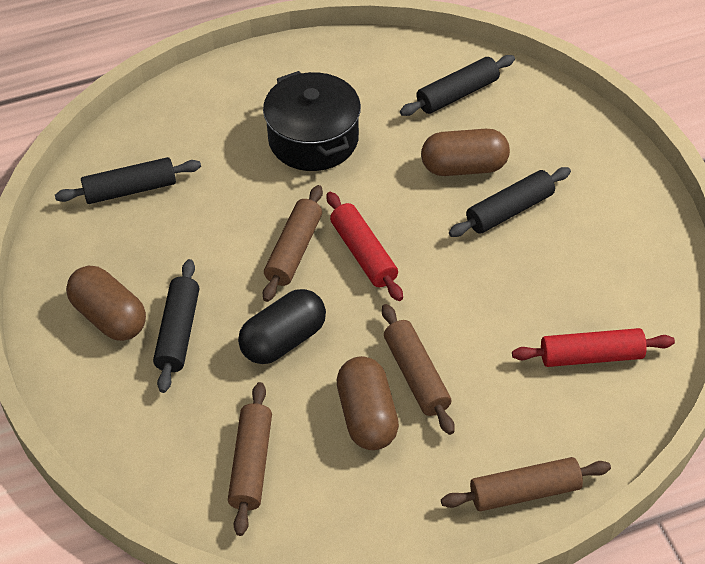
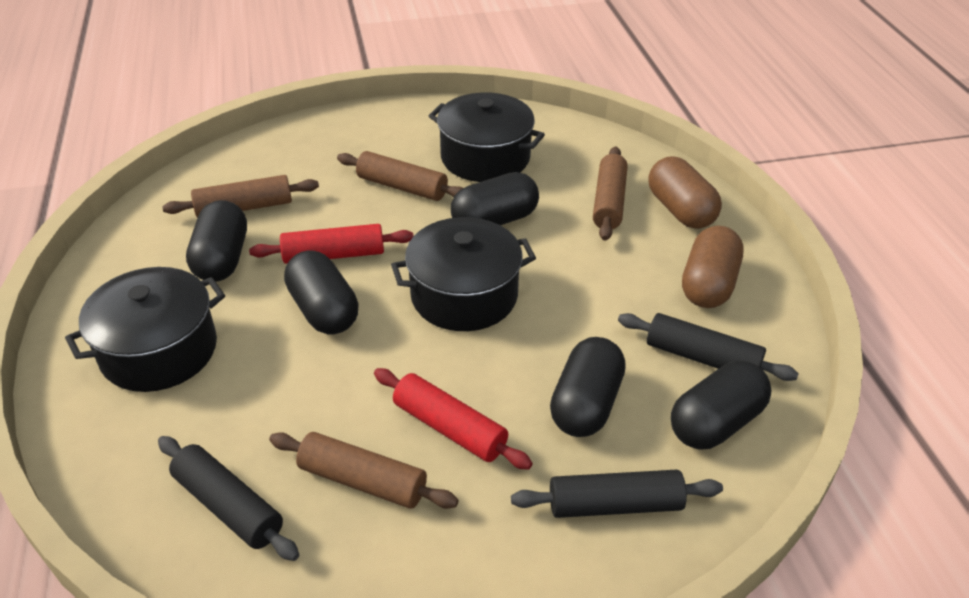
black capsule: 1 -> 5
black pot: 1 -> 3
black rolling pin: 4 -> 3
brown capsule: 3 -> 2

